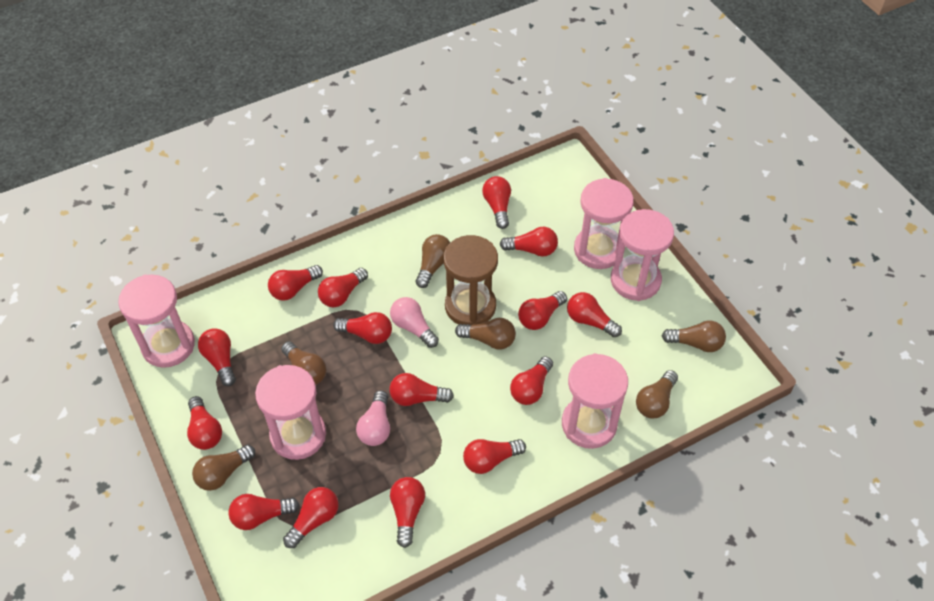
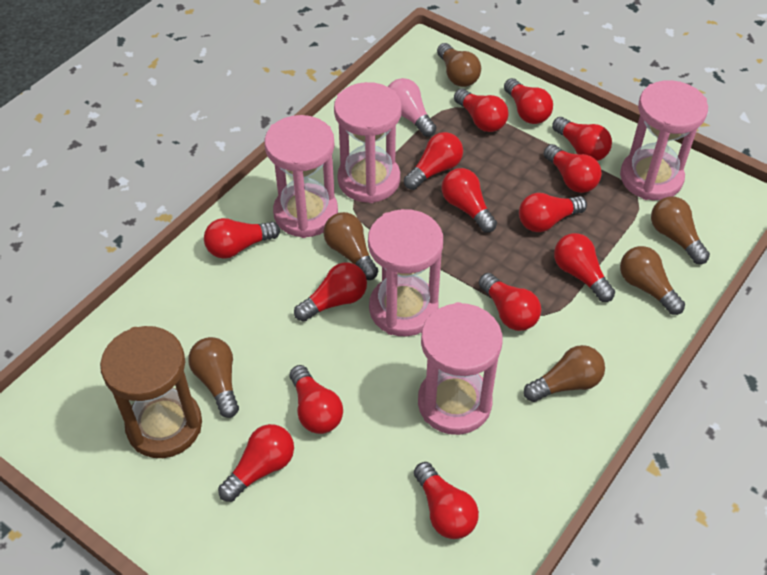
pink light bulb: 2 -> 1
red light bulb: 15 -> 14

